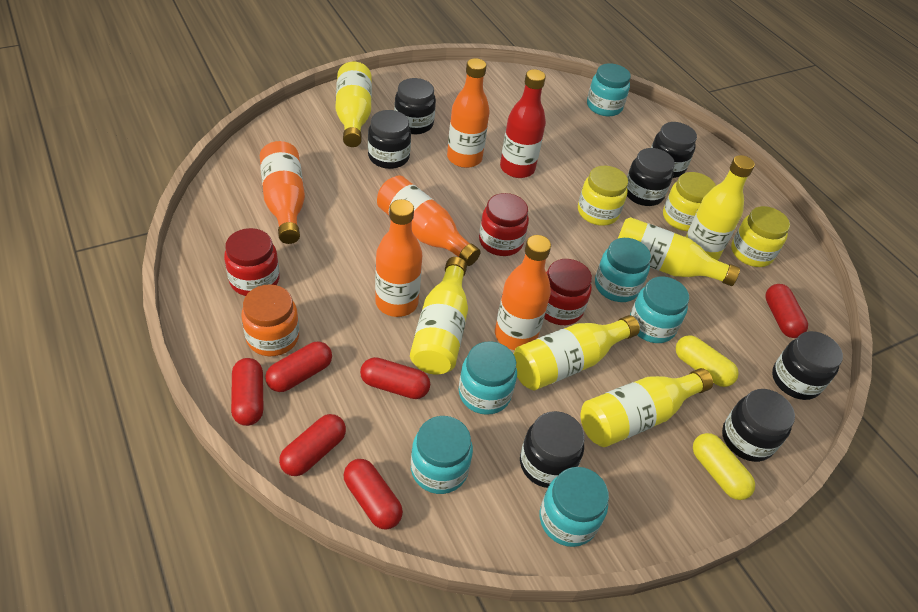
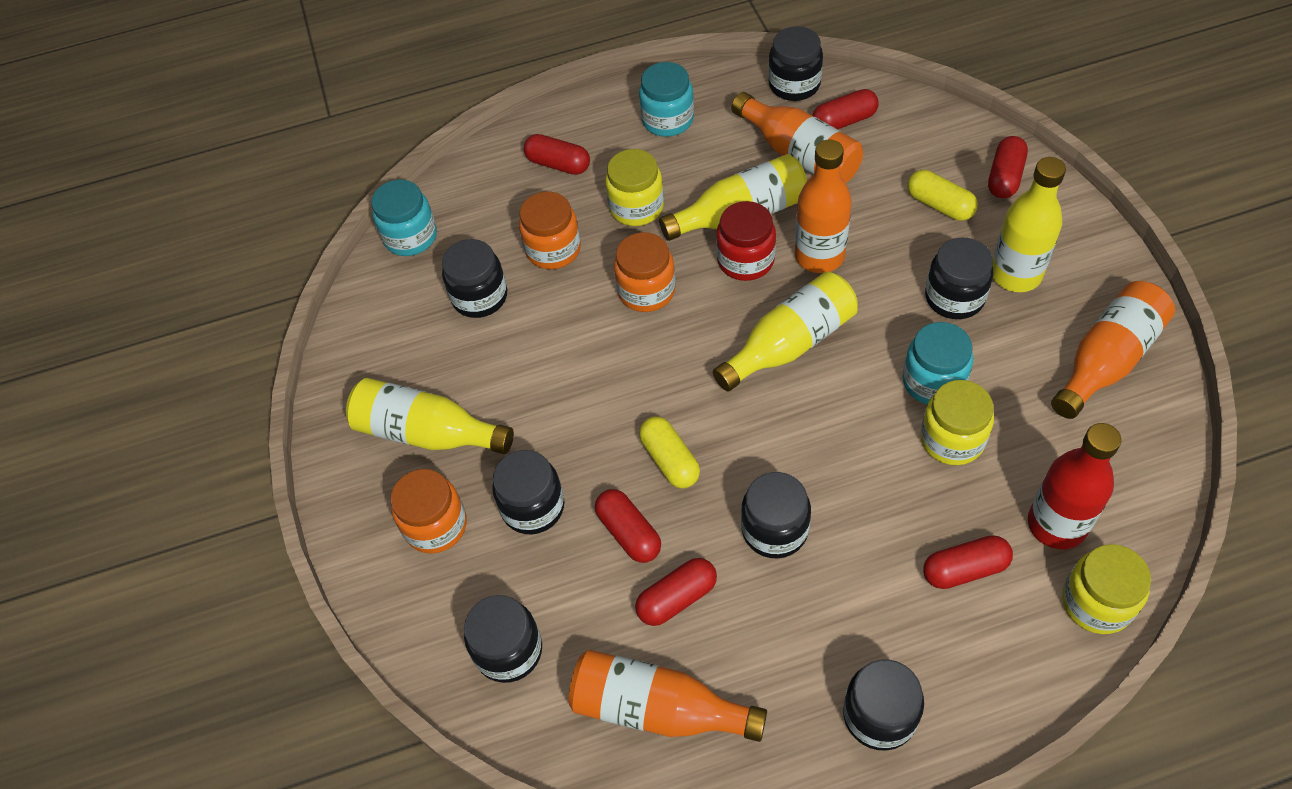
orange bottle: 5 -> 4
orange jar: 1 -> 3
red jar: 3 -> 1
turquoise jar: 6 -> 3
yellow bottle: 6 -> 4

